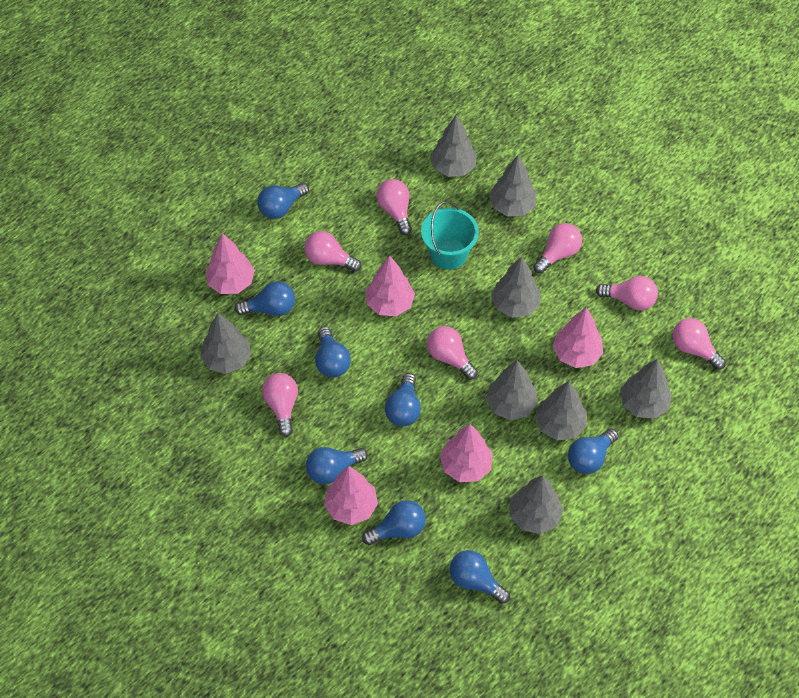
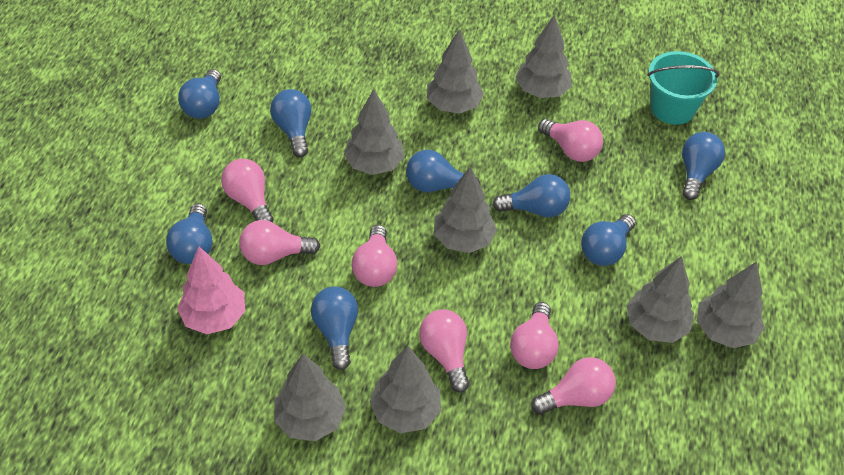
pink tree: 5 -> 1

